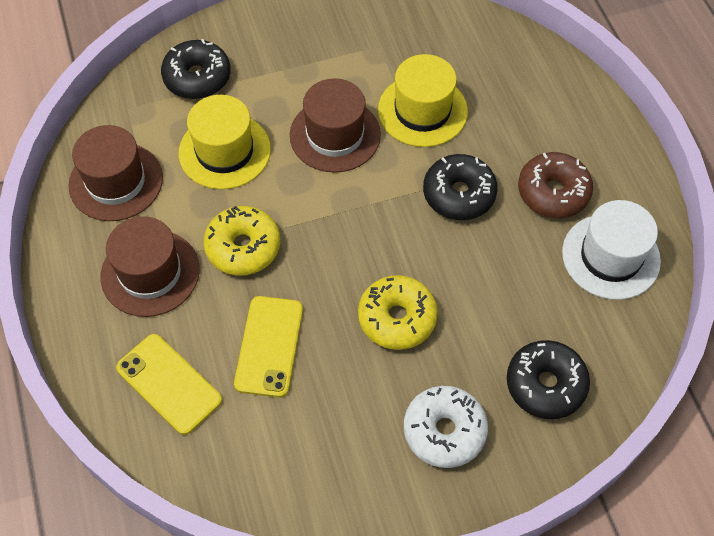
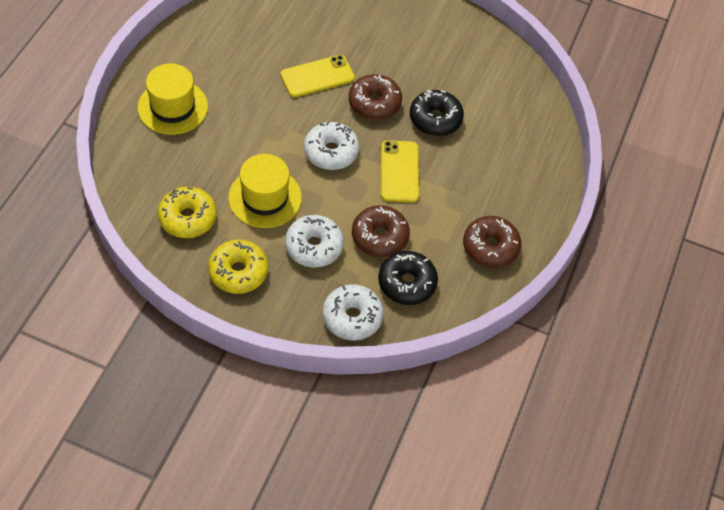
black donut: 3 -> 2
brown donut: 1 -> 3
brown hat: 3 -> 0
white donut: 1 -> 3
white hat: 1 -> 0

